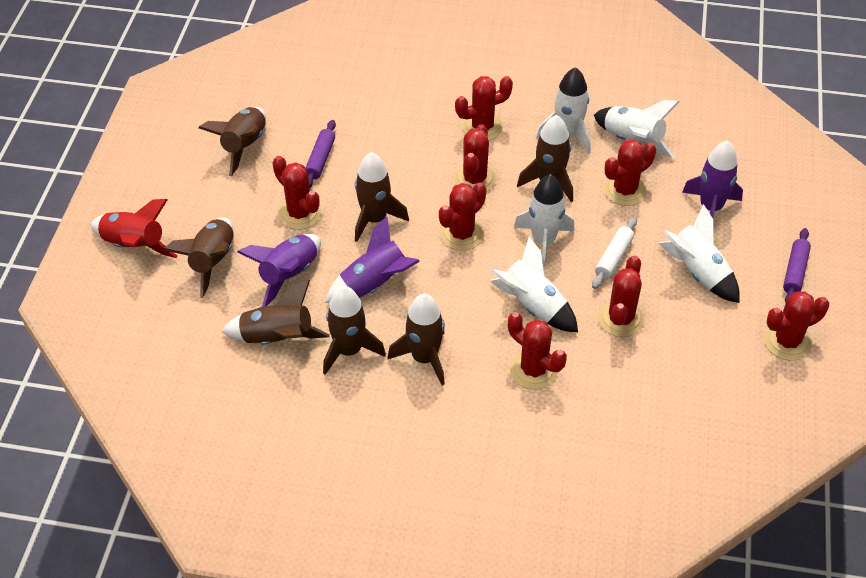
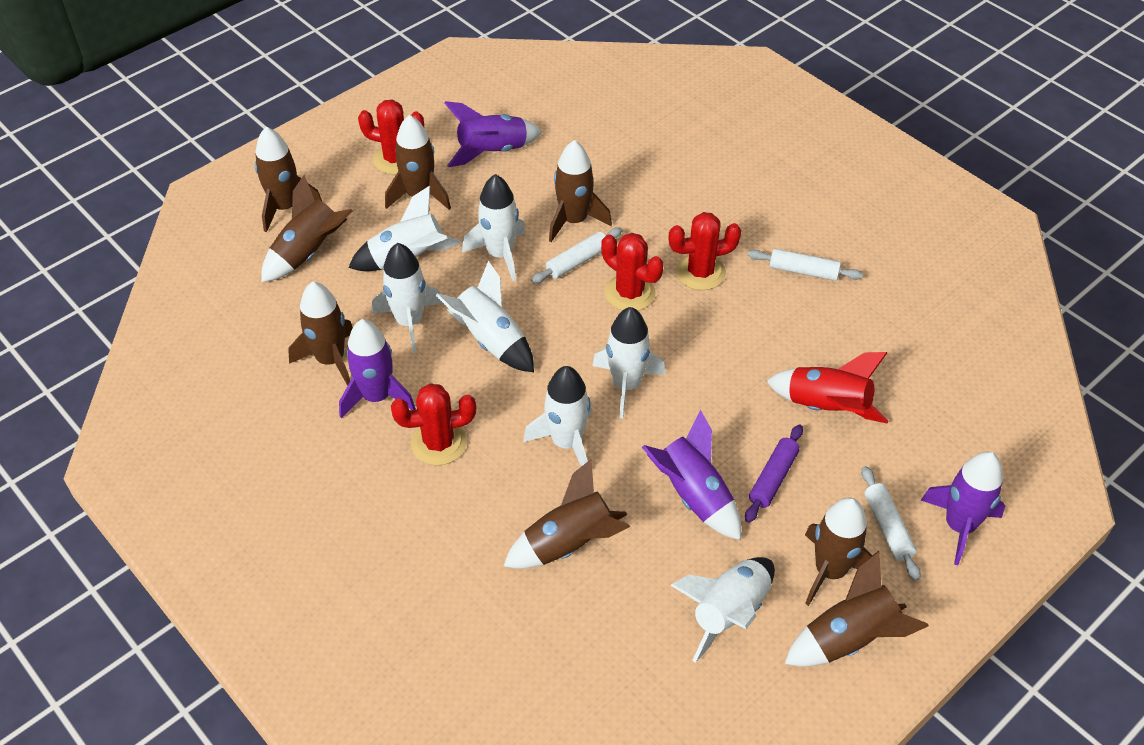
brown rocket: 7 -> 8
purple rocket: 3 -> 4
purple rolling pin: 2 -> 1
red cactus: 8 -> 4
white rocket: 5 -> 7
white rolling pin: 1 -> 3

